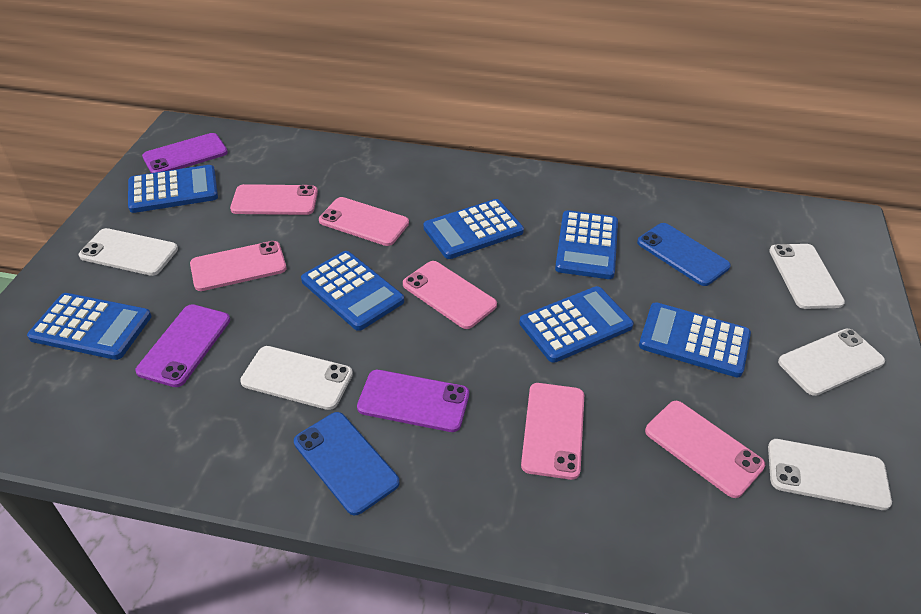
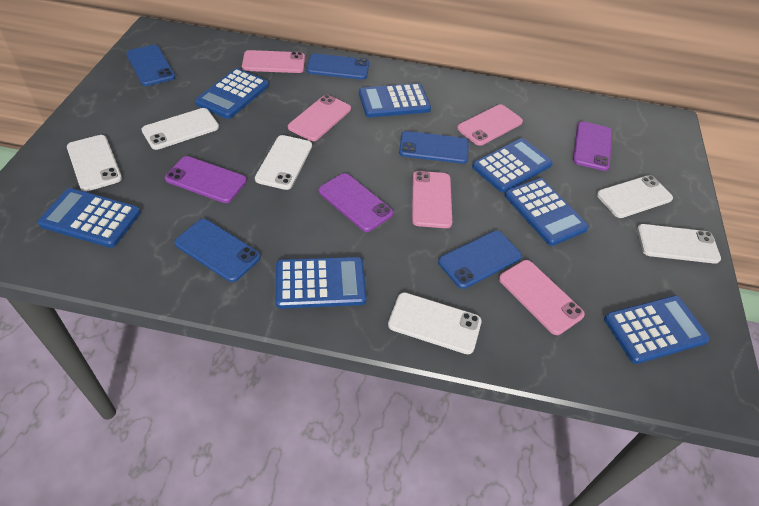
blue phone: 2 -> 5
pink phone: 6 -> 5
white phone: 5 -> 6

